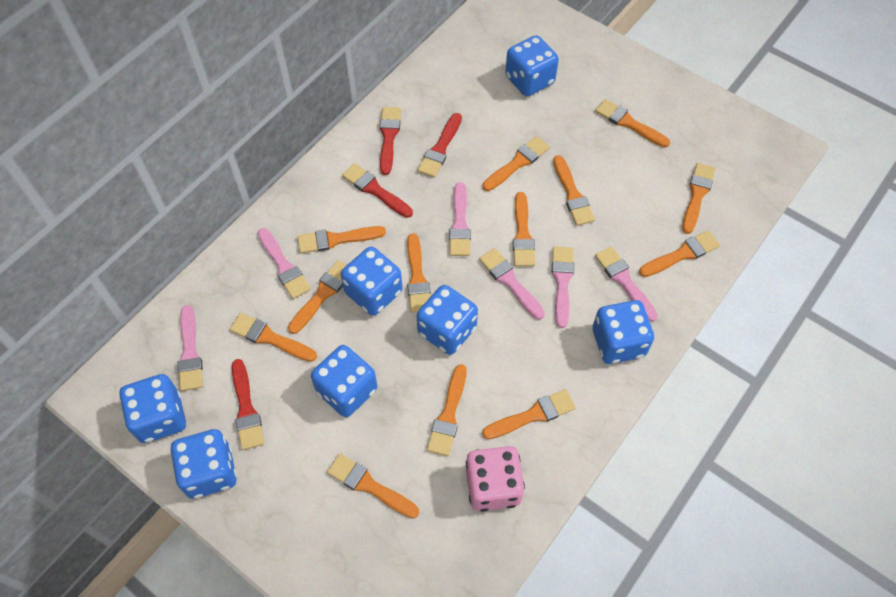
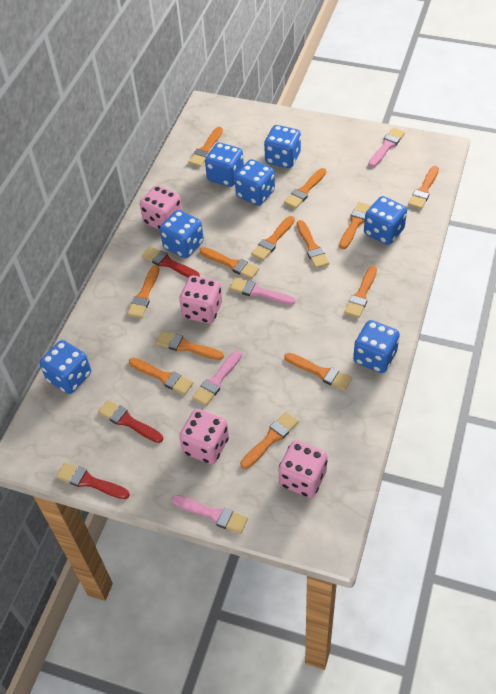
pink brush: 6 -> 4
pink dice: 1 -> 4
red brush: 4 -> 3

